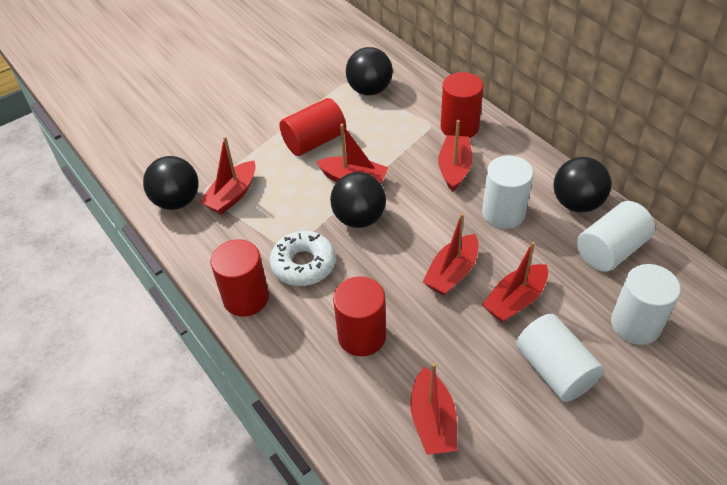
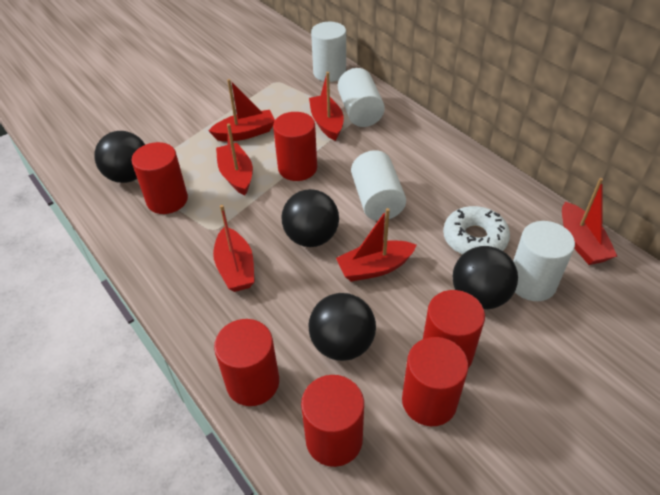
red cylinder: 4 -> 6

